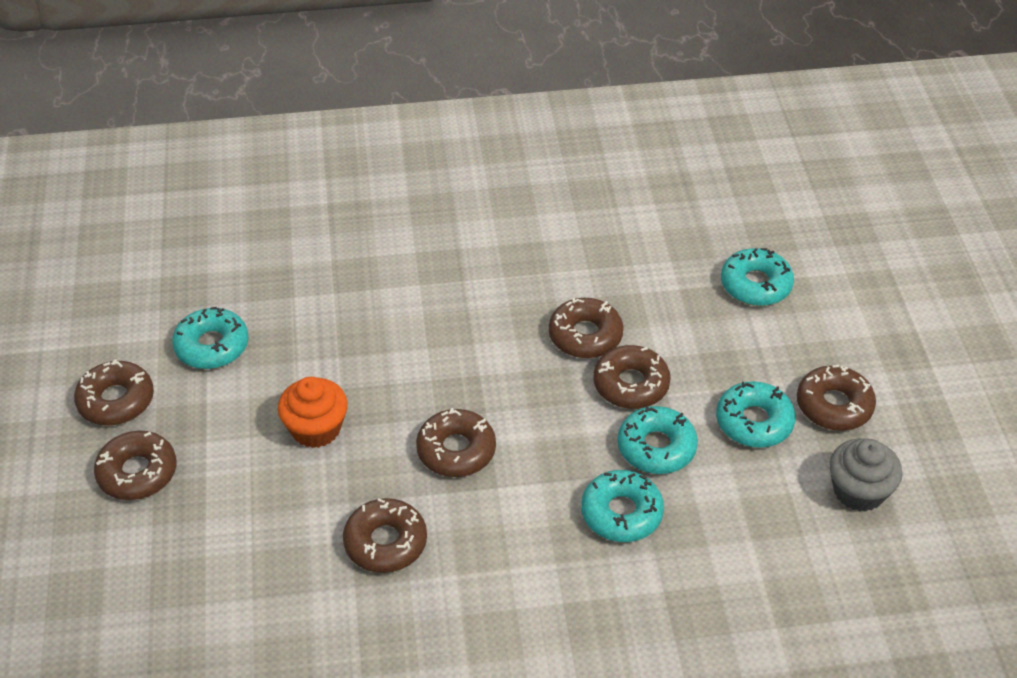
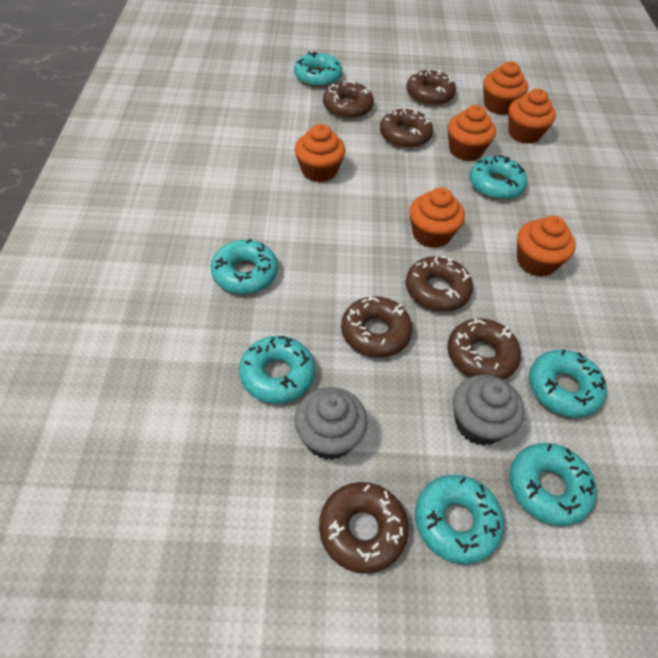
grey cupcake: 1 -> 2
orange cupcake: 1 -> 6
turquoise donut: 5 -> 7

